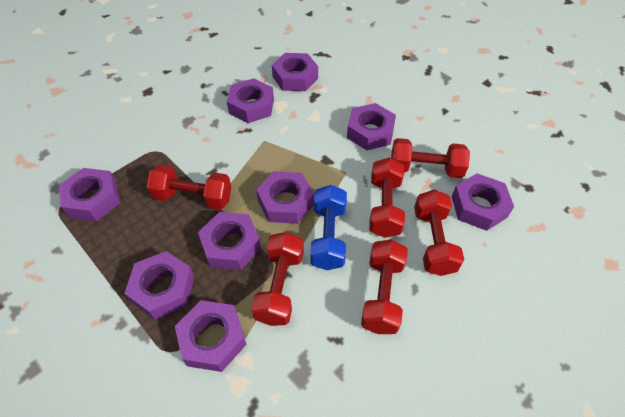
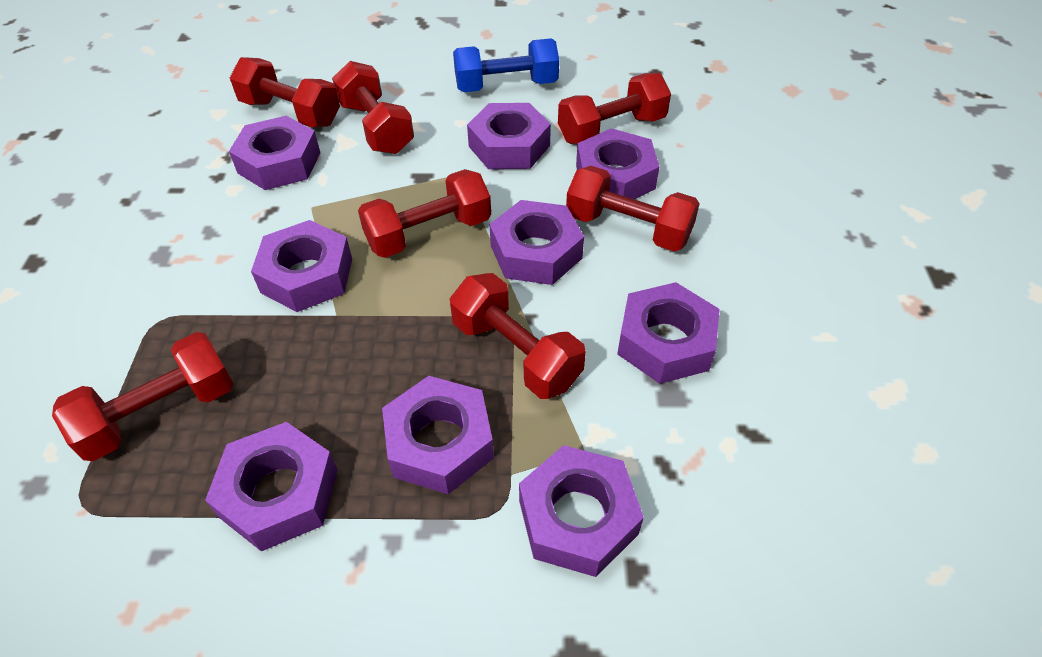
red dumbbell: 6 -> 7

